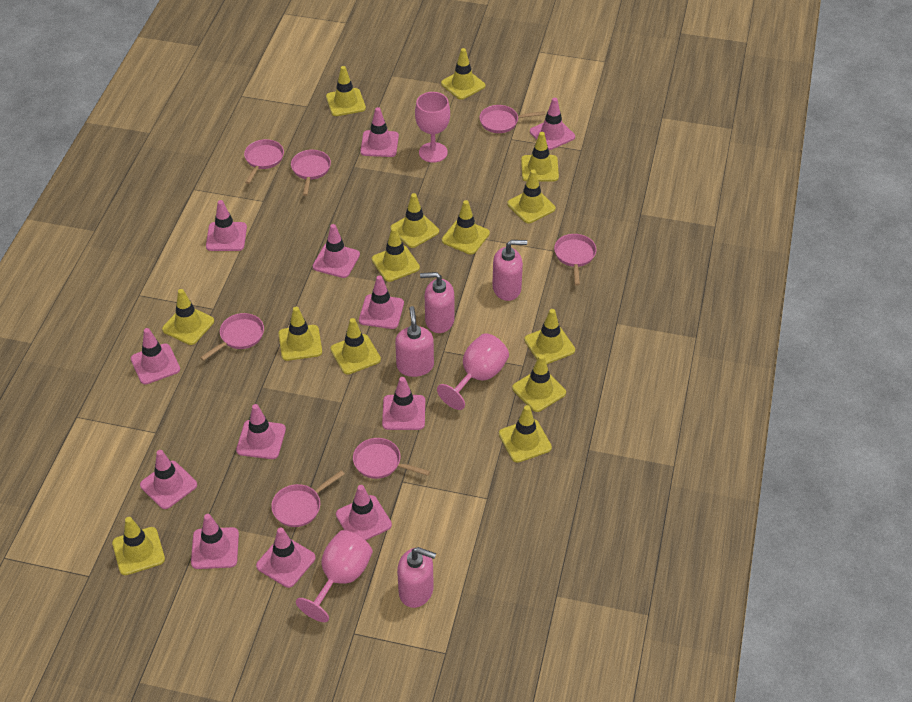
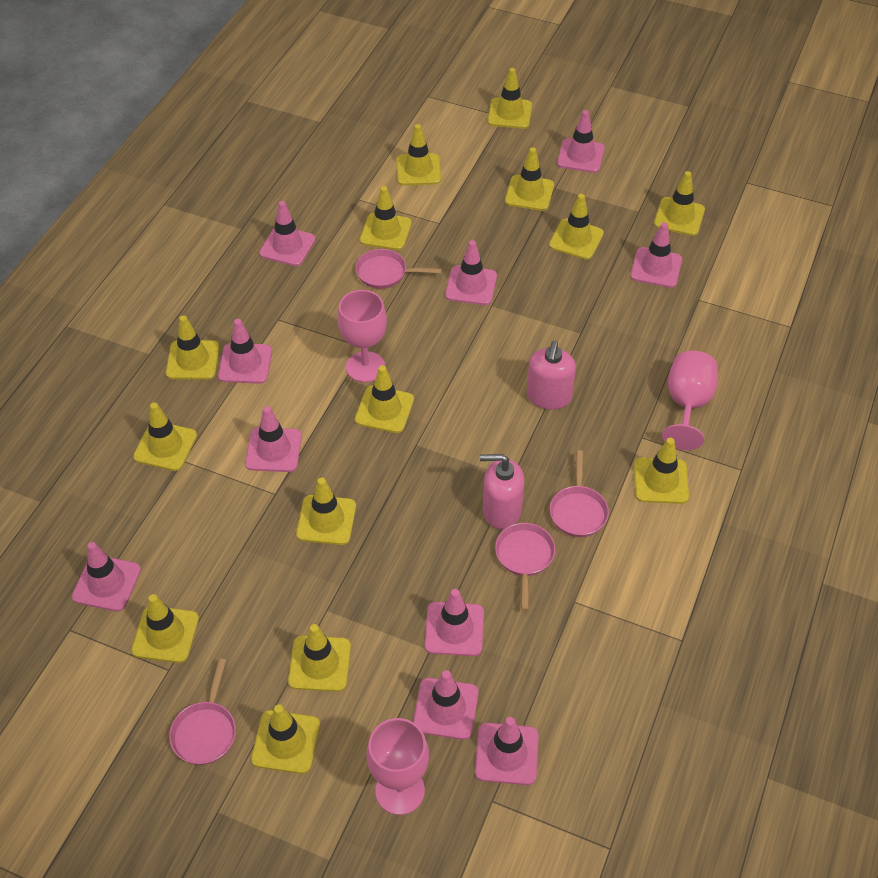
pink pan: 7 -> 4
pink soap dispenser: 4 -> 2
pink traffic cone: 12 -> 10

